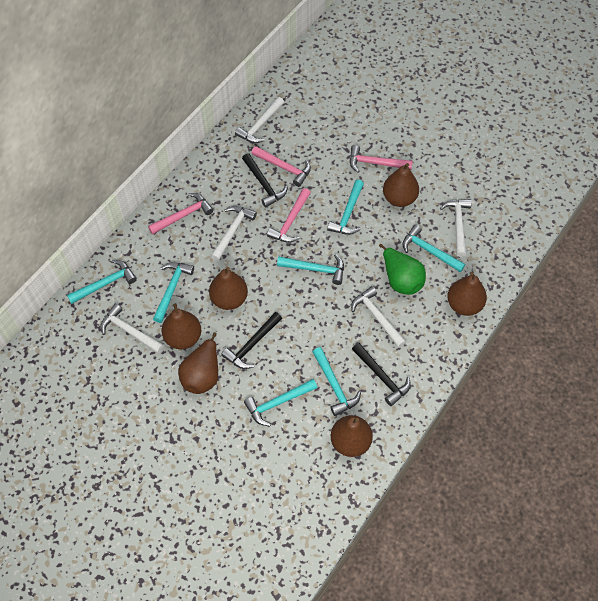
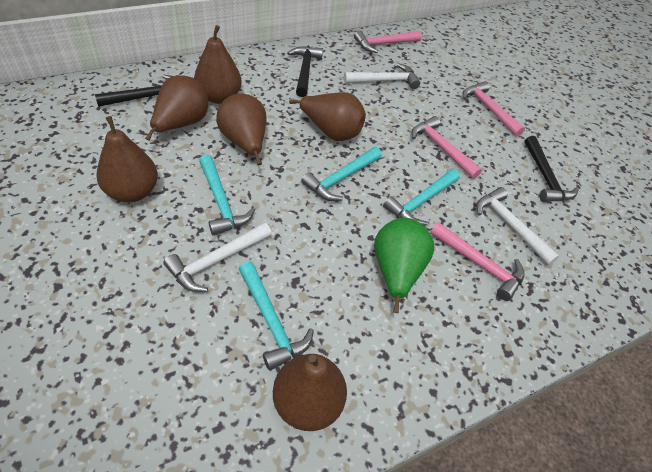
turquoise hammer: 7 -> 4
white hammer: 5 -> 3

